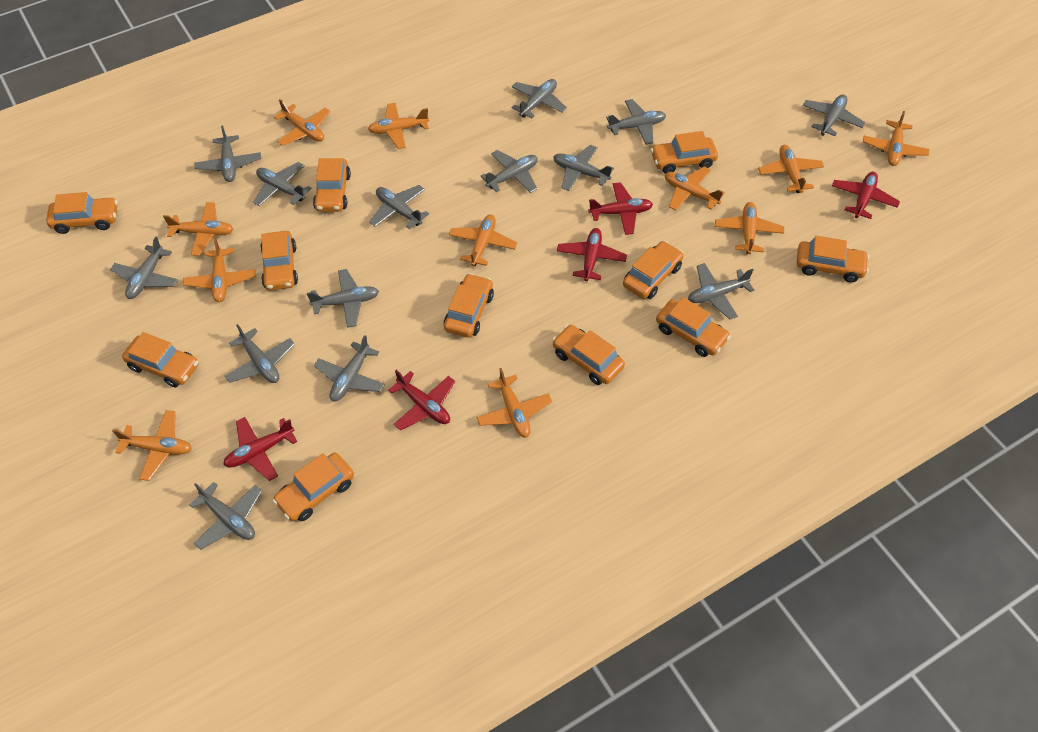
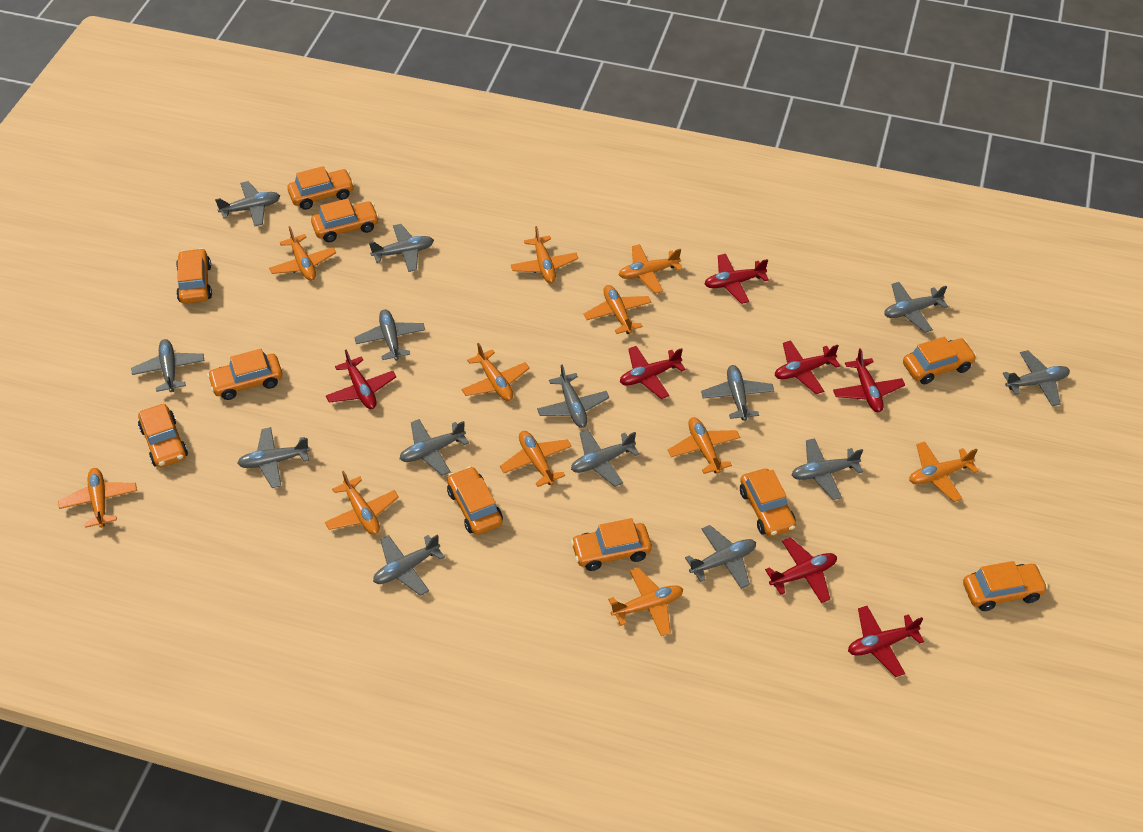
orange car: 11 -> 10
red plane: 5 -> 7

